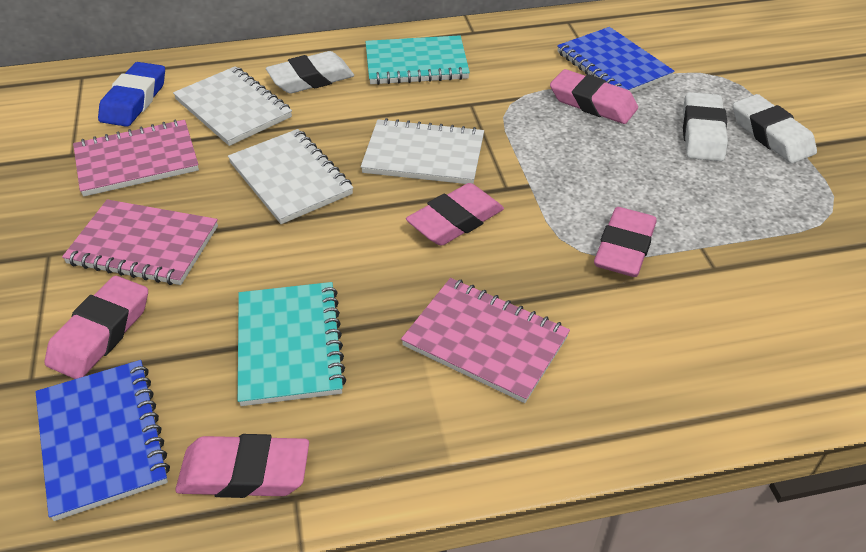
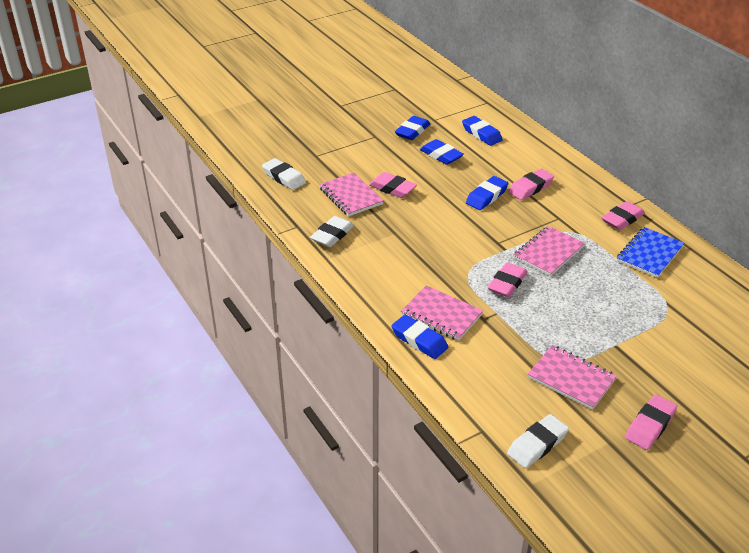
blue eraser: 1 -> 5
blue notebook: 2 -> 1
pink notebook: 3 -> 4
turquoise notebook: 2 -> 0
white notebook: 3 -> 0

